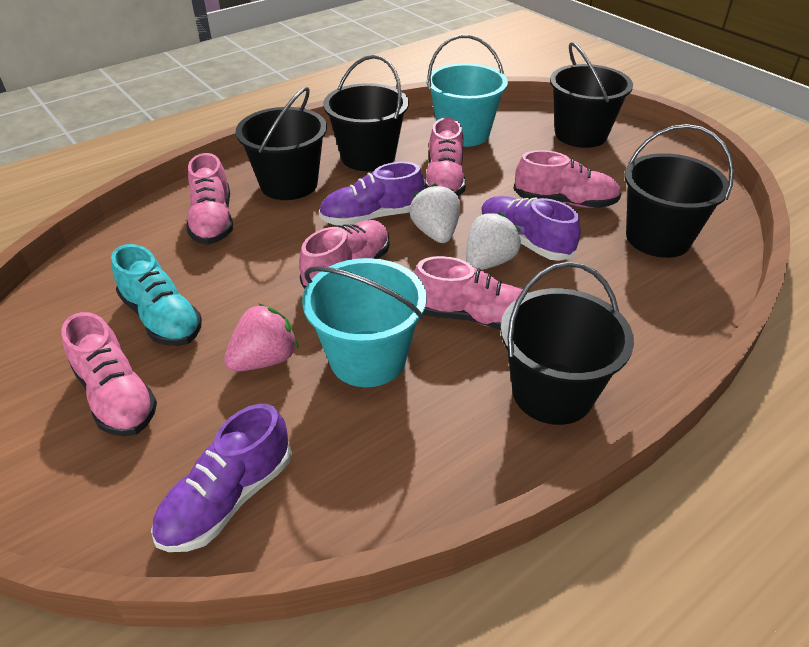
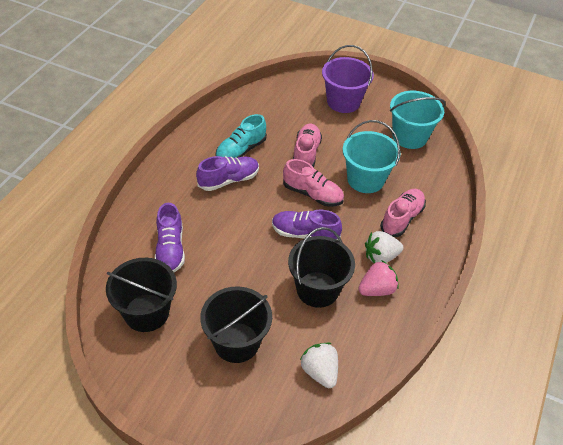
black bucket: 5 -> 3
pink shoe: 6 -> 3
purple bucket: 0 -> 1

